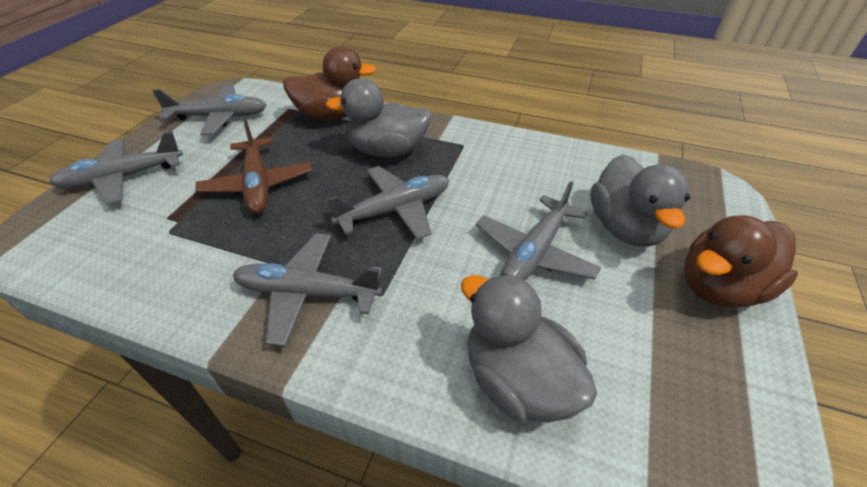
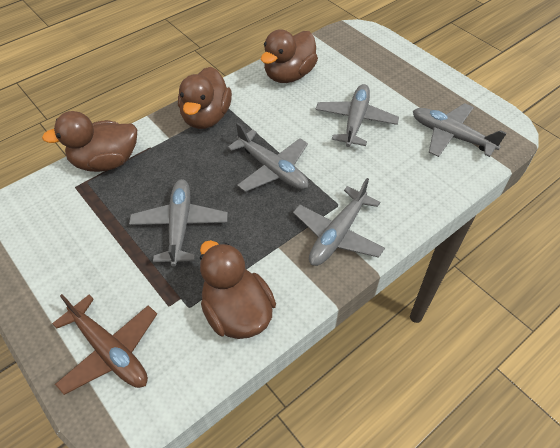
brown duck: 2 -> 4
grey duck: 3 -> 0

